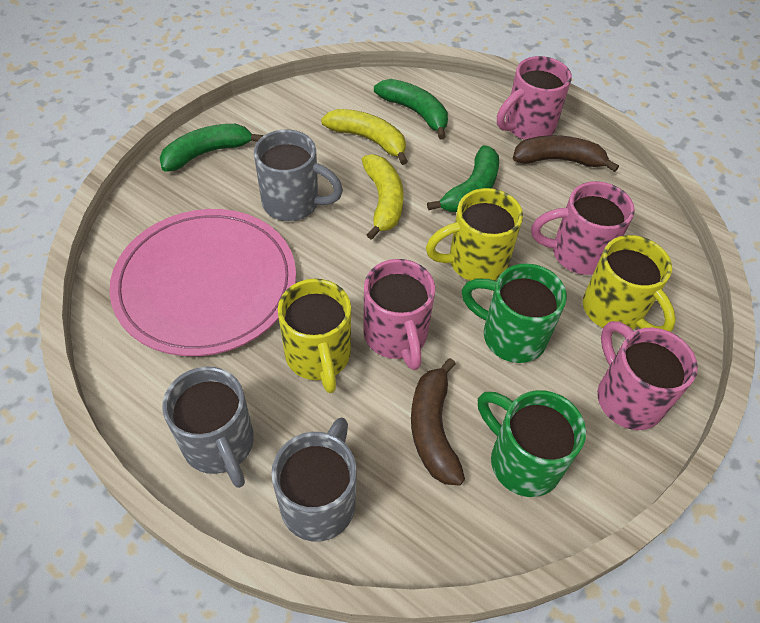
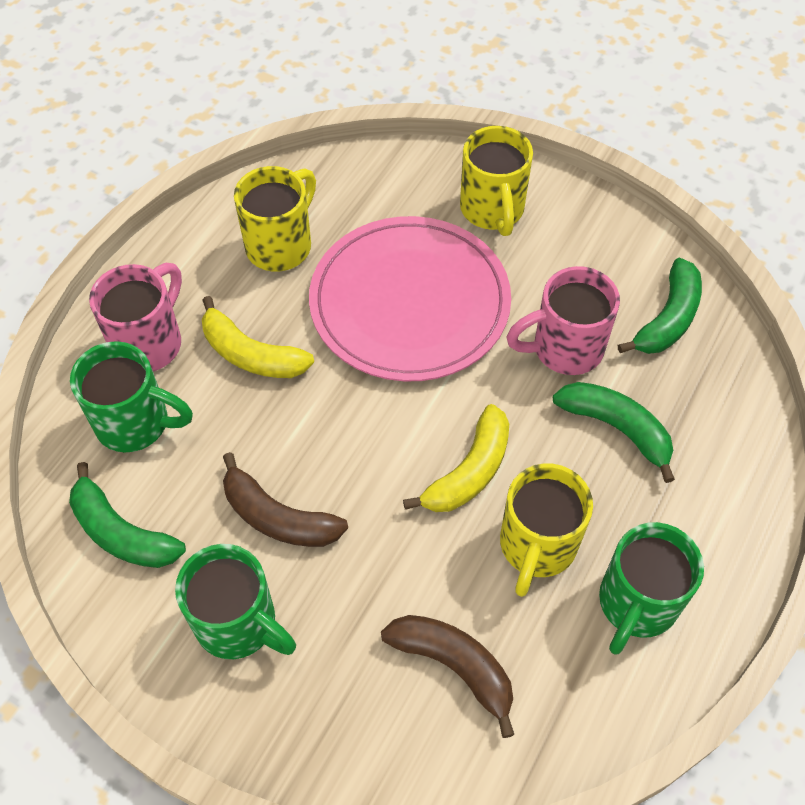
green mug: 2 -> 3
grey mug: 3 -> 0
pink mug: 4 -> 2

